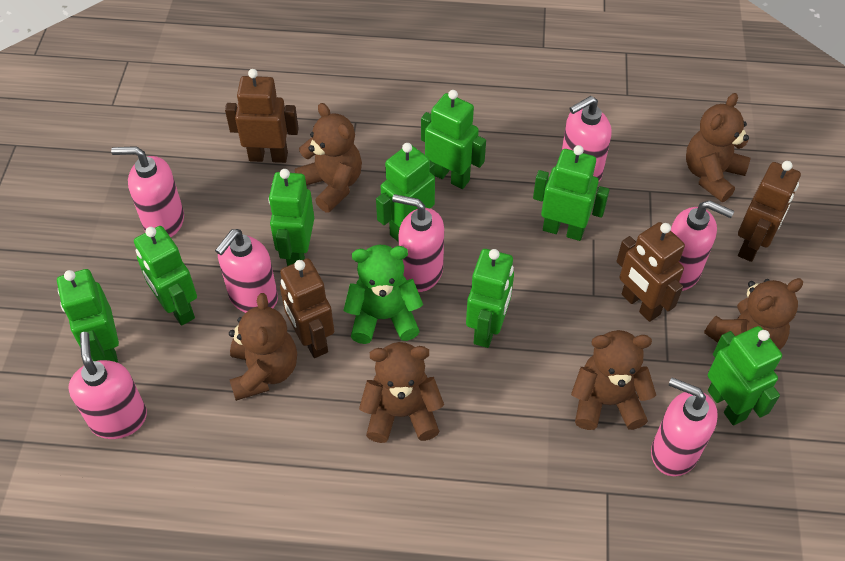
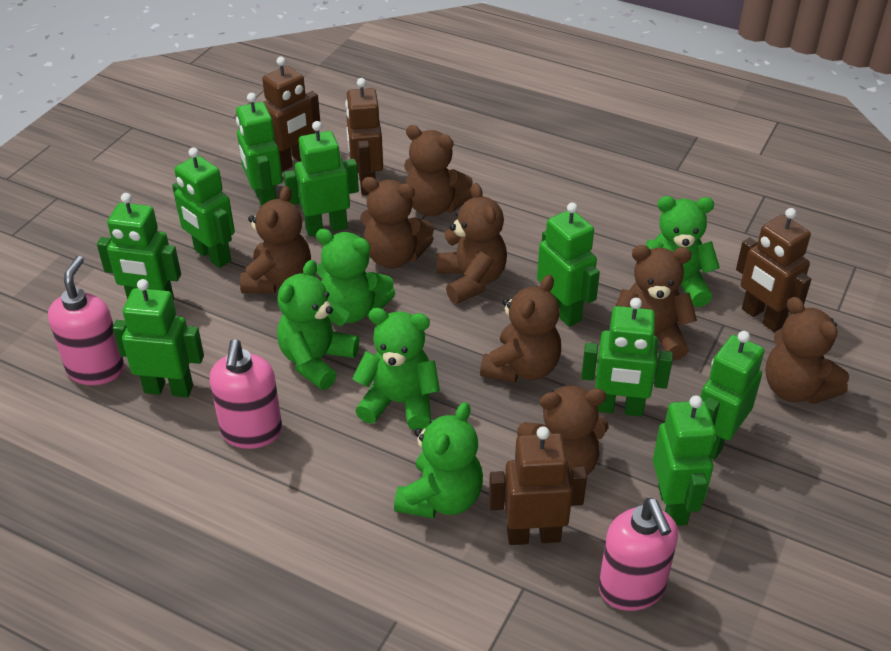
brown teddy bear: 6 -> 8
green robot: 8 -> 9
green teddy bear: 1 -> 5
pink soap dispenser: 7 -> 3

